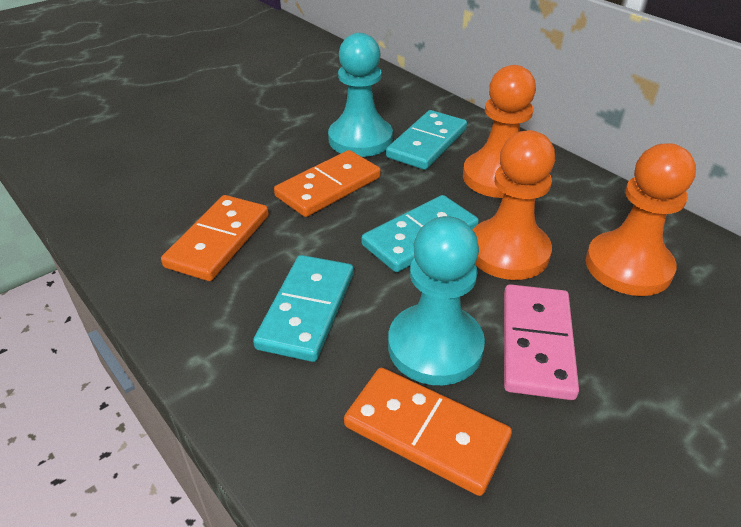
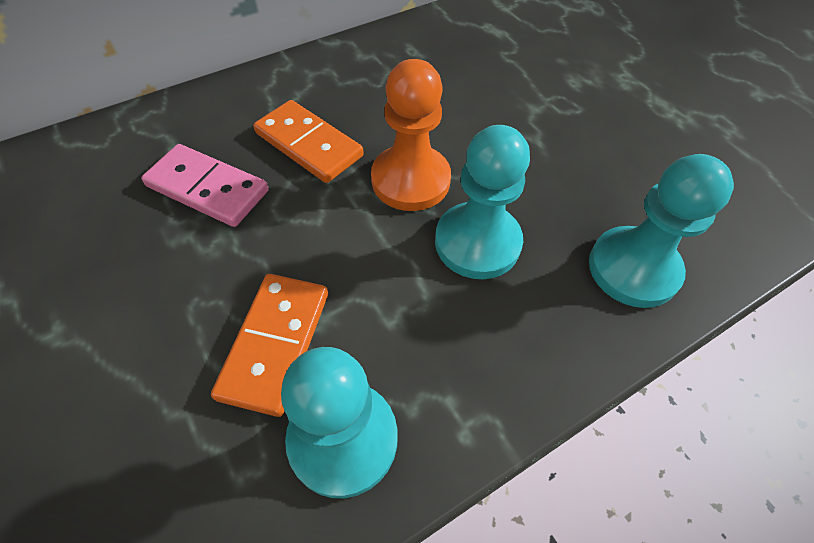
orange domino: 3 -> 2
orange pawn: 3 -> 1
turquoise domino: 3 -> 0
turquoise pawn: 2 -> 3

